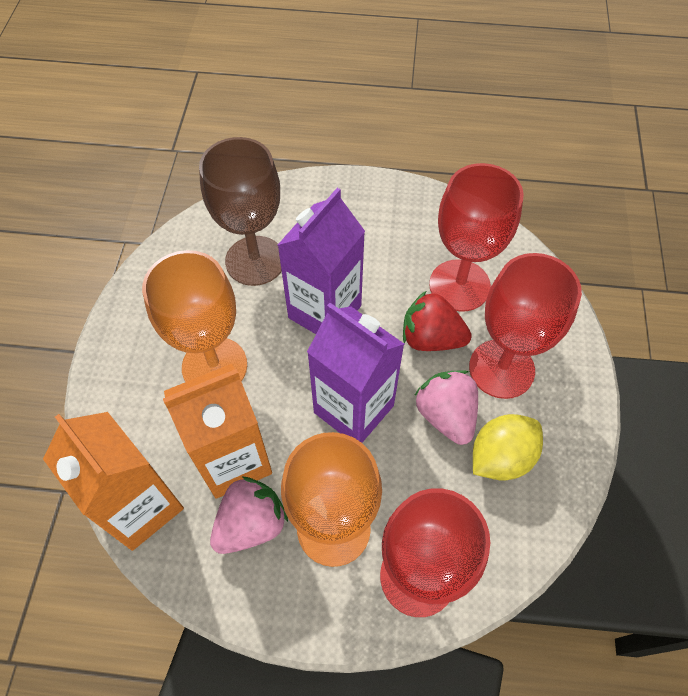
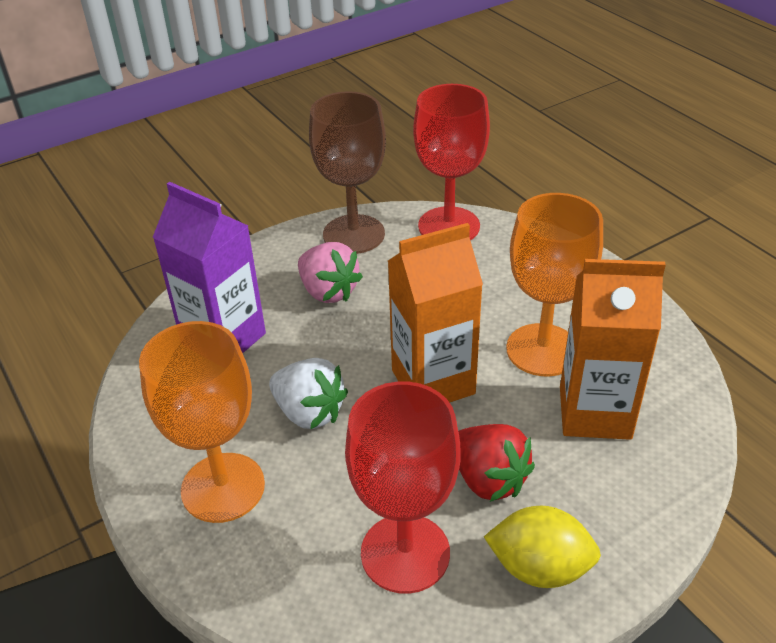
pink strawberry: 2 -> 1
purple carton: 2 -> 1
red goblet: 3 -> 2
white strawberry: 0 -> 1

